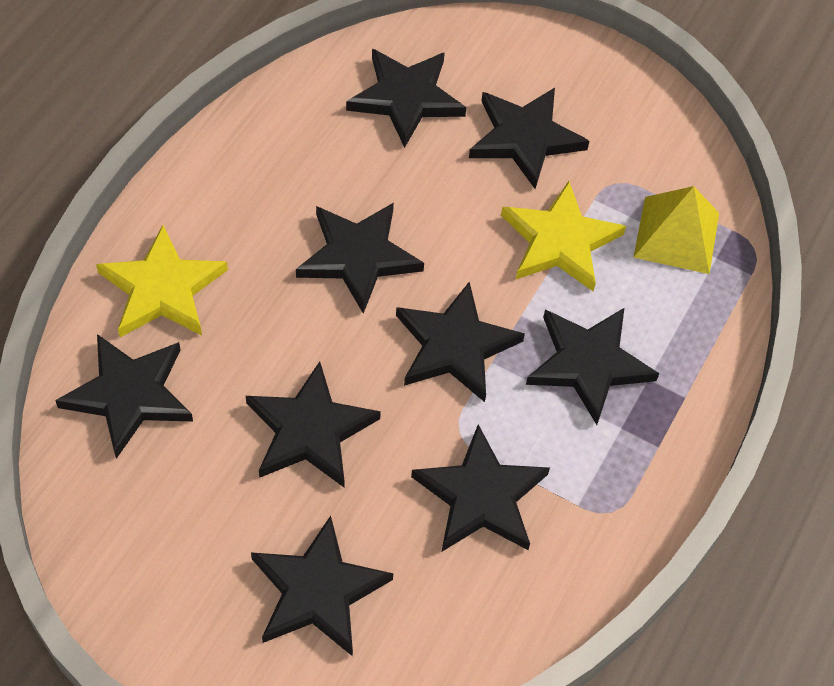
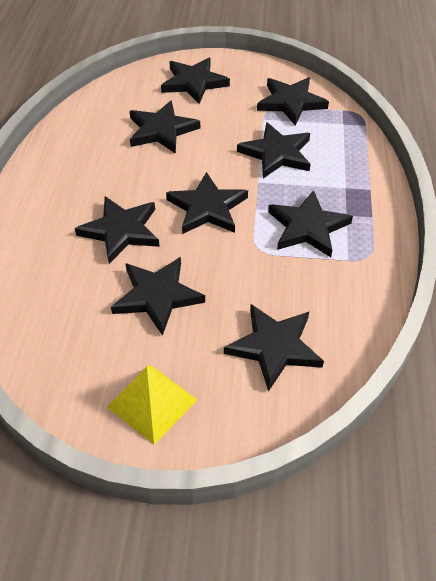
yellow star: 2 -> 0

